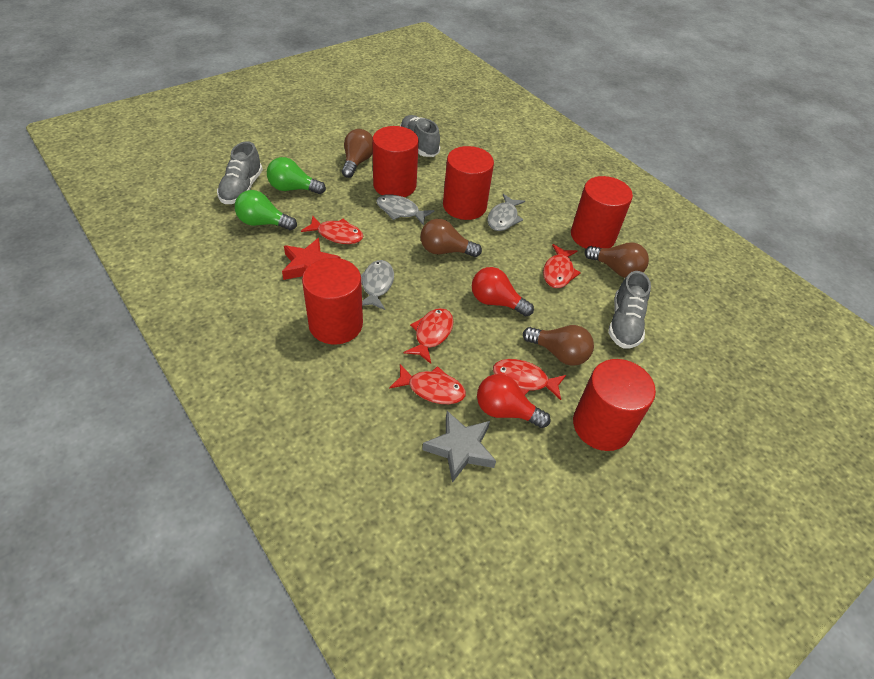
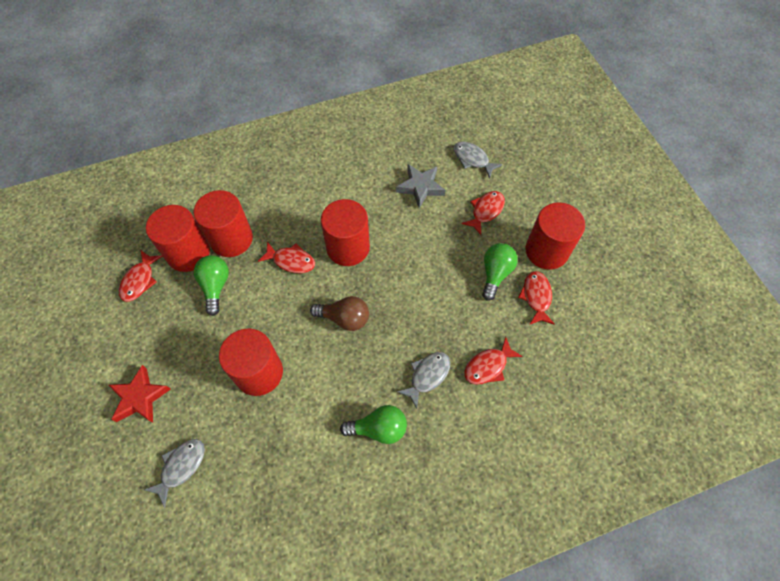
brown light bulb: 4 -> 1
green light bulb: 2 -> 3
grey shoe: 3 -> 0
red light bulb: 2 -> 0

